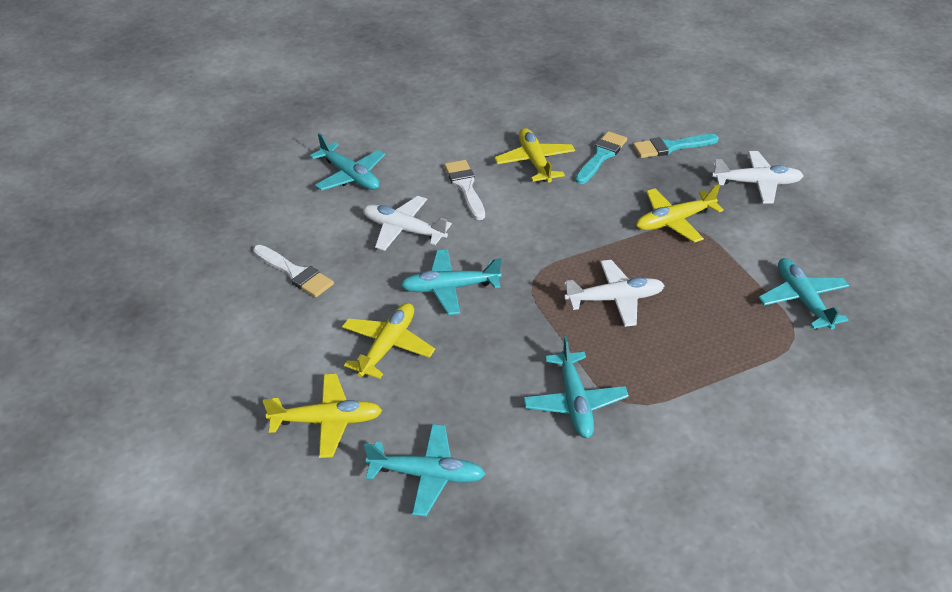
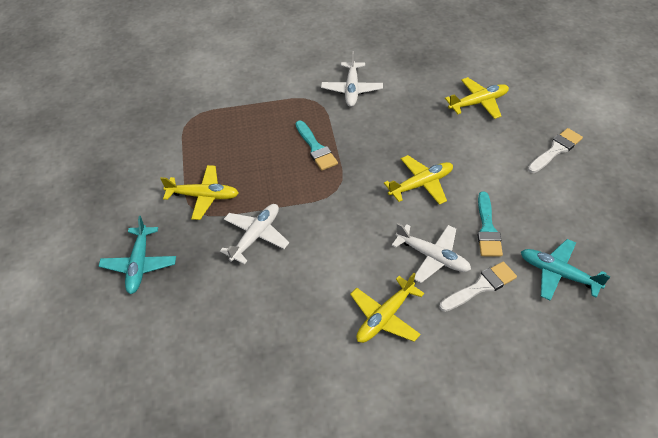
turquoise plane: 5 -> 2

